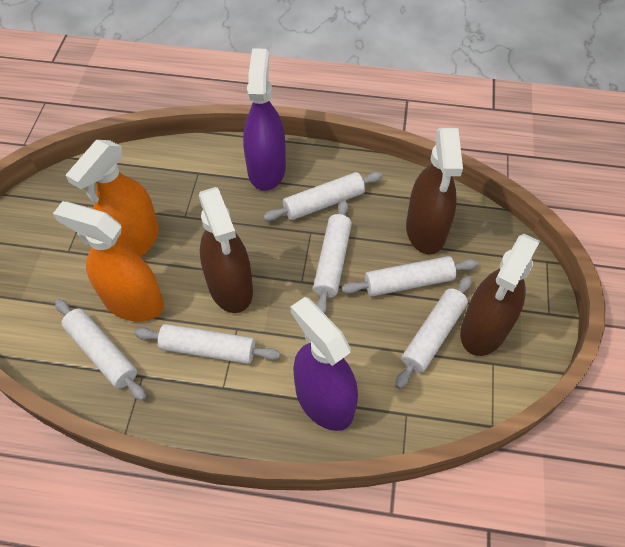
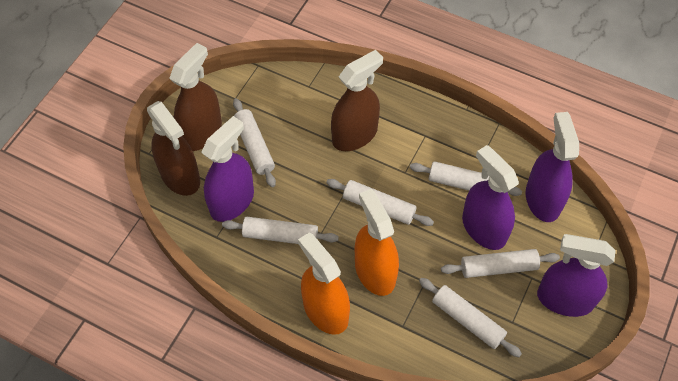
purple spray bottle: 2 -> 4

